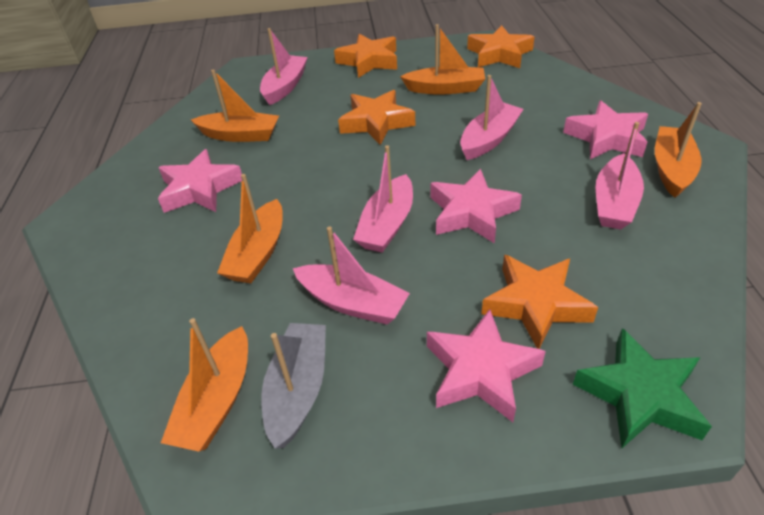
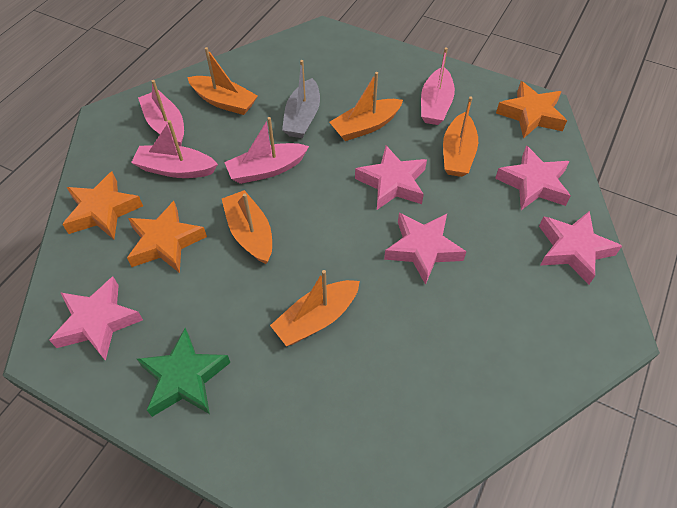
orange star: 4 -> 3
pink boat: 5 -> 4
pink star: 4 -> 5

